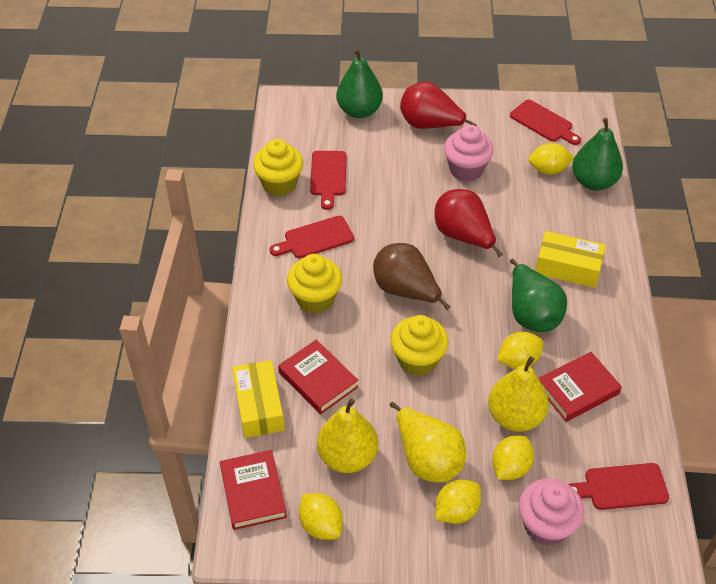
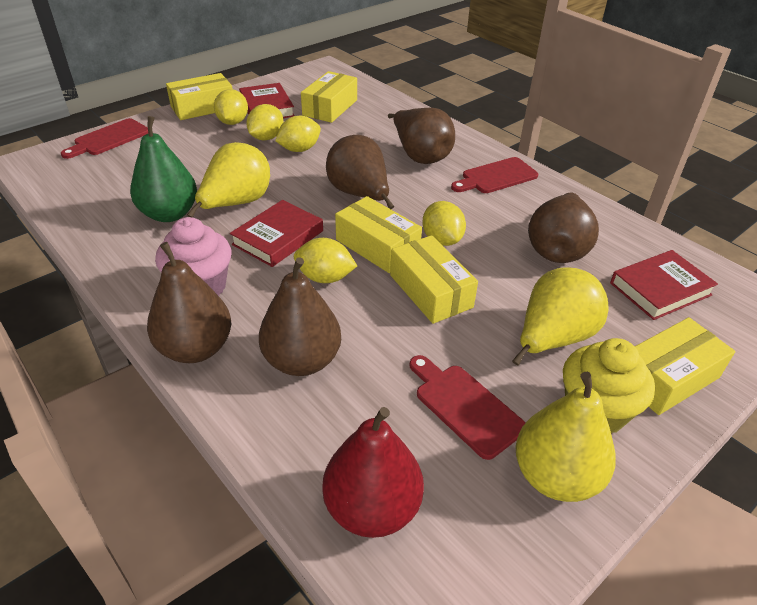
brown pear: 1 -> 5
green pear: 3 -> 1
pink cupcake: 2 -> 1
red cutting board: 4 -> 3
red pear: 2 -> 1
yellow box: 2 -> 5
yellow cupcake: 3 -> 1

